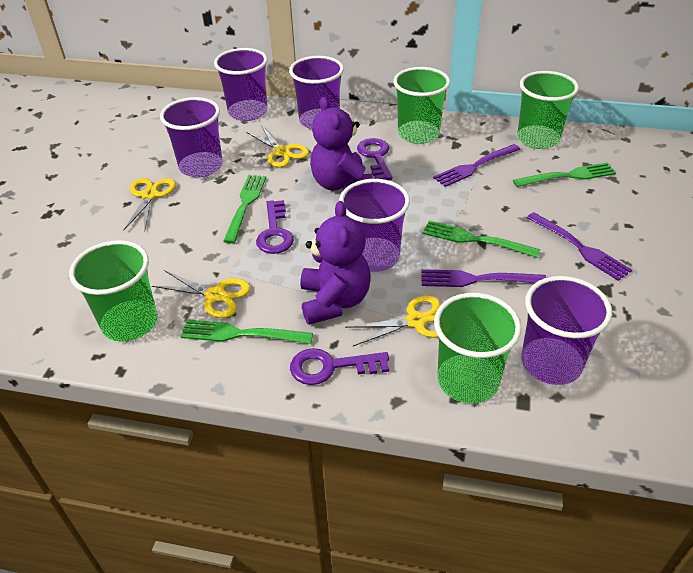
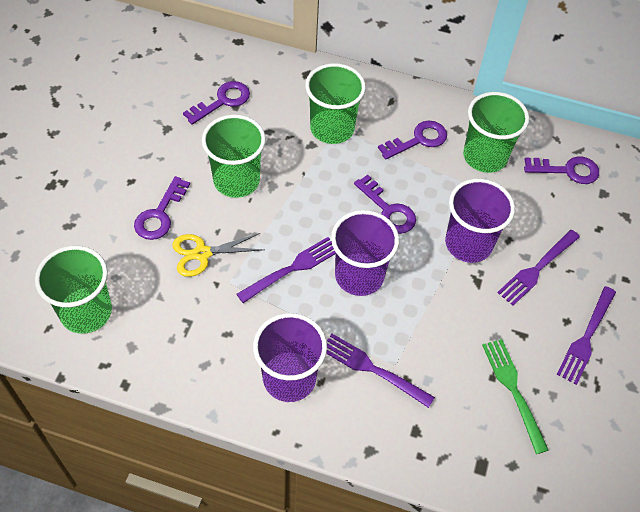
green fork: 4 -> 1
purple cup: 5 -> 3
purple fork: 3 -> 4
purple key: 3 -> 5
purple teddy bear: 2 -> 0
yellow scissors: 4 -> 1

